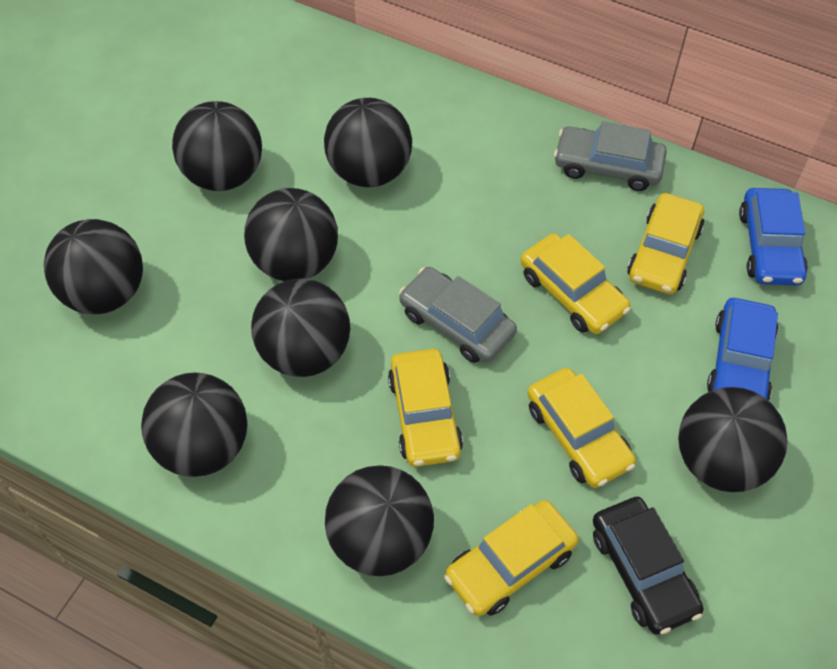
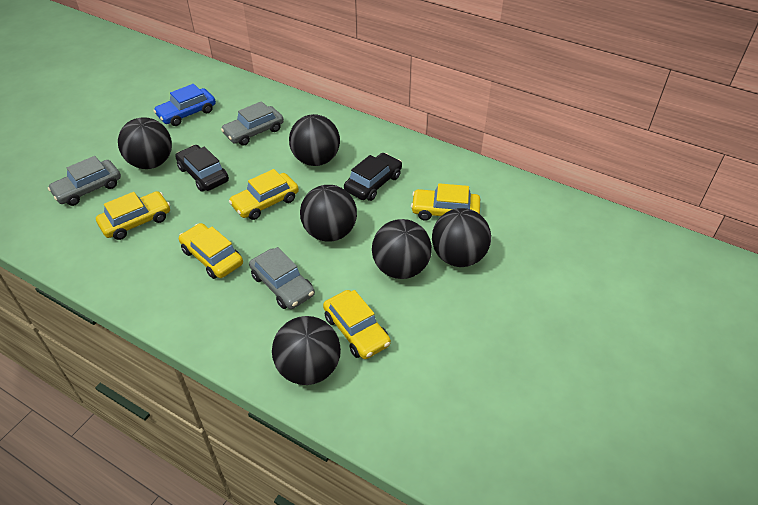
black ball: 8 -> 6
black car: 1 -> 2
blue car: 2 -> 1
grey car: 2 -> 3

